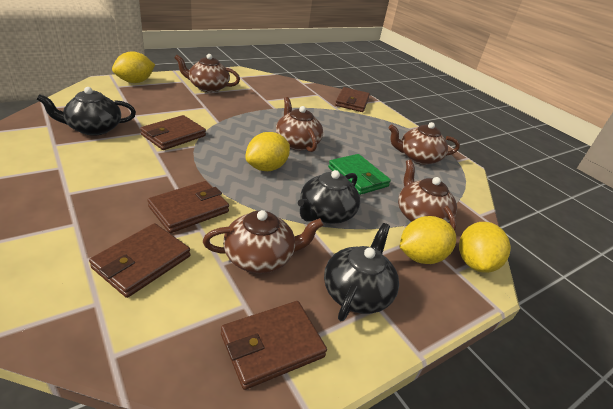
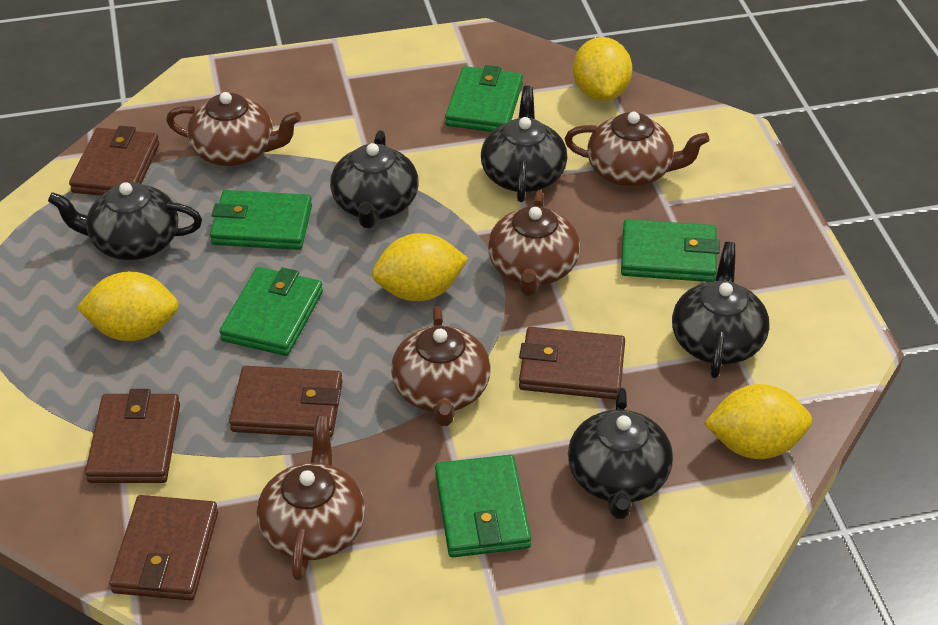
black teapot: 3 -> 5
green wallet: 1 -> 5

